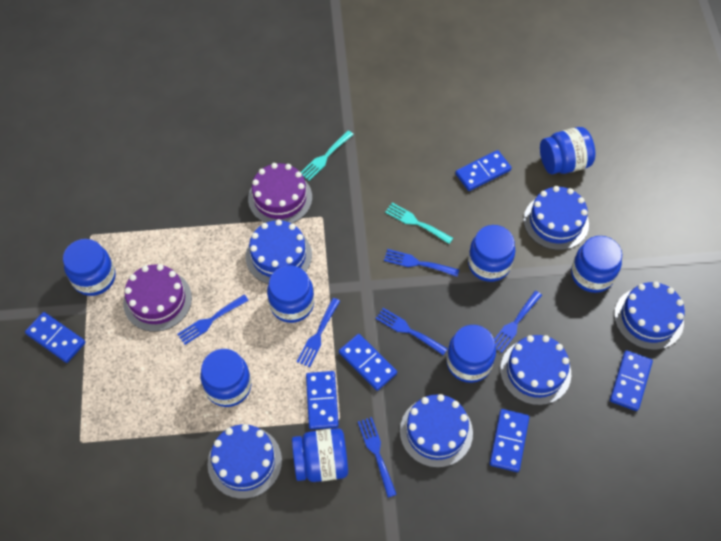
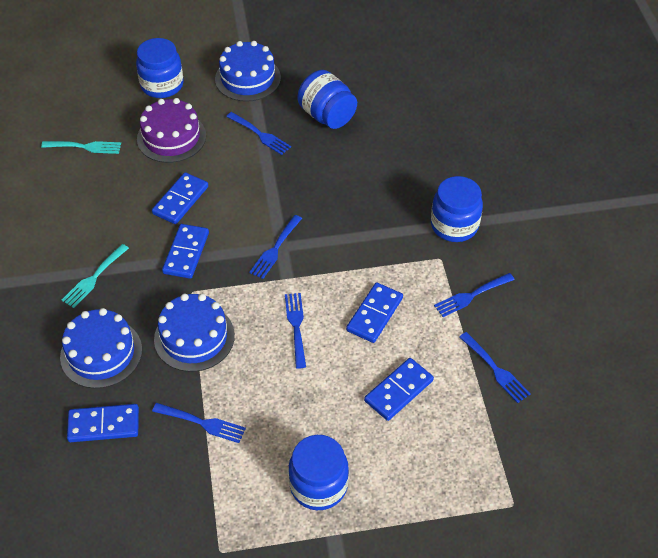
blue cake: 6 -> 3
blue domino: 6 -> 5
blue jar: 8 -> 4
purple cake: 2 -> 1

